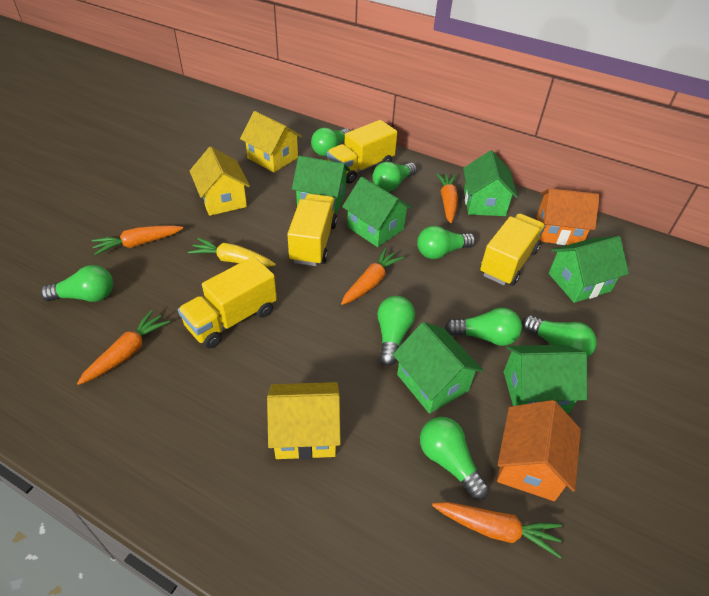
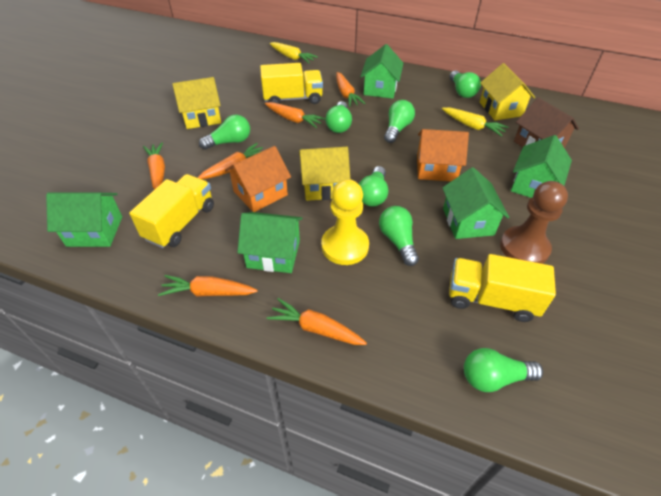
brown house: 0 -> 1
brown pawn: 0 -> 1
green house: 6 -> 5
green light bulb: 8 -> 7
orange carrot: 5 -> 6
yellow carrot: 1 -> 2
yellow pawn: 0 -> 1
yellow truck: 4 -> 3

